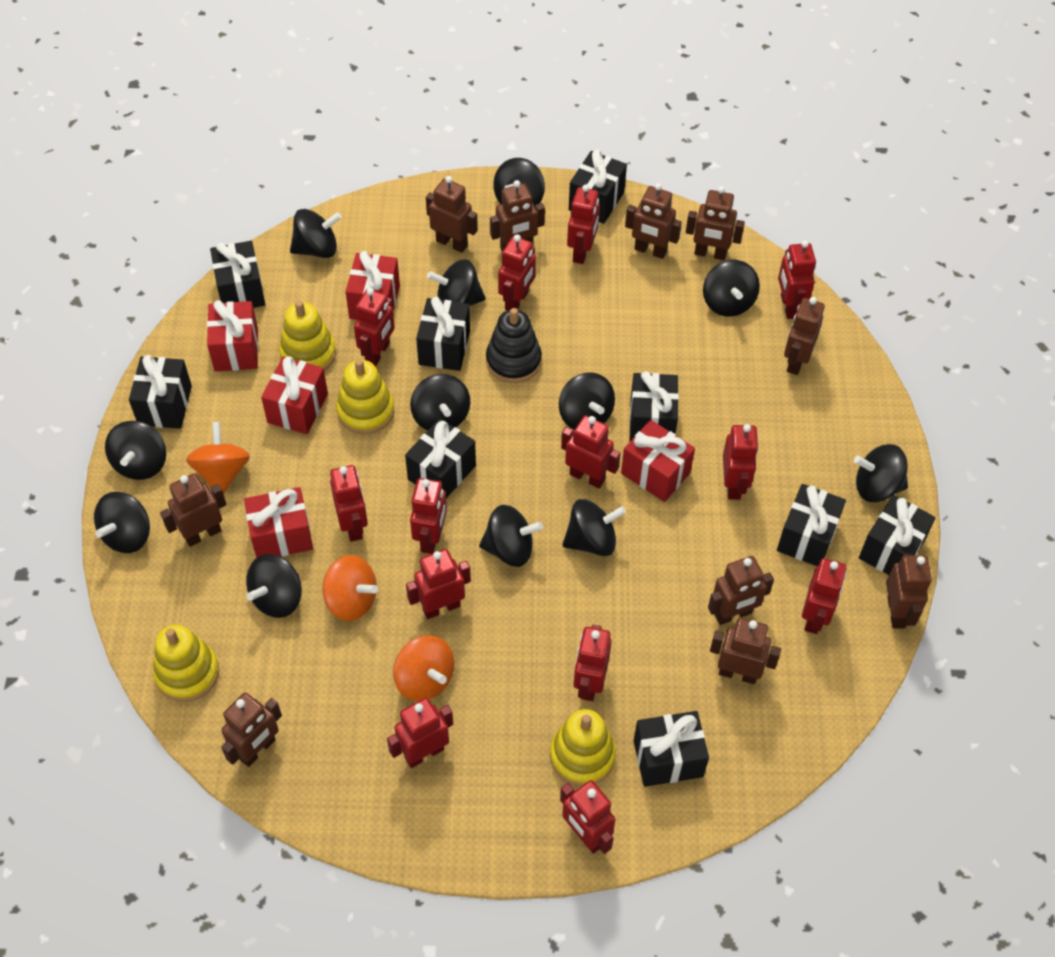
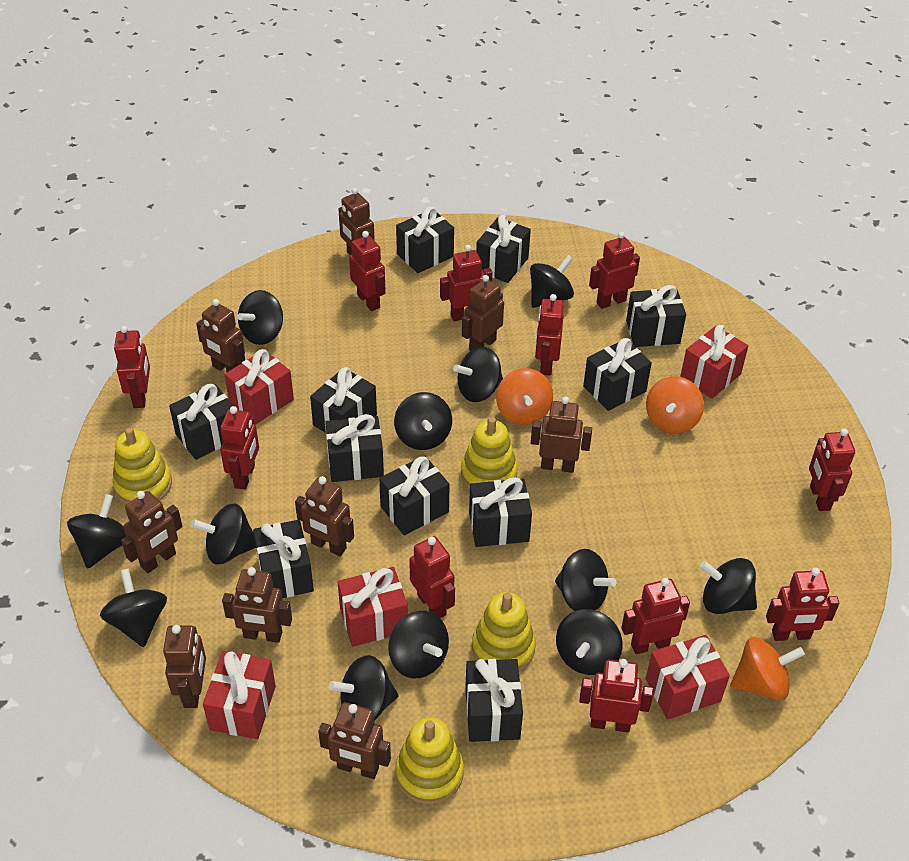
black gift: 9 -> 11
black stacking toy: 1 -> 0
brown robot: 10 -> 9
red robot: 13 -> 11

